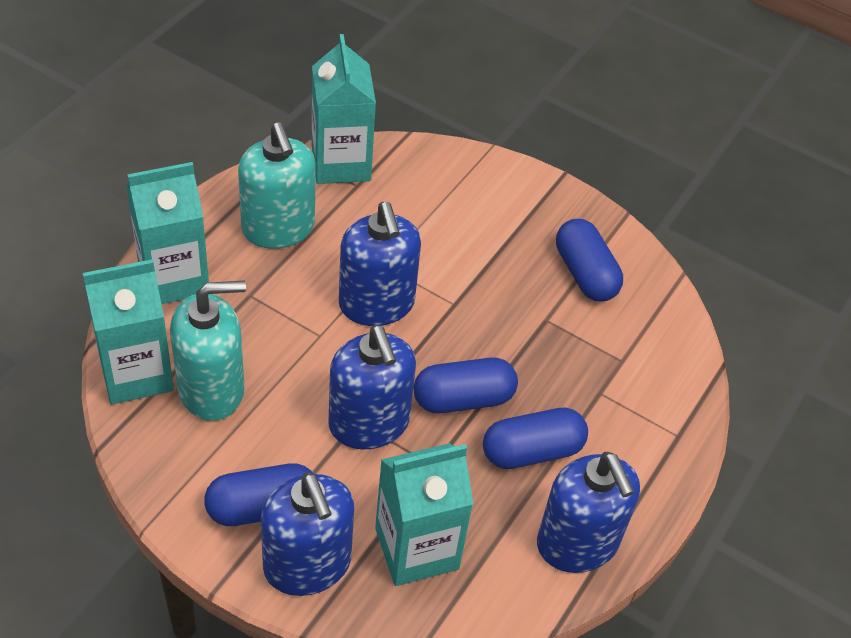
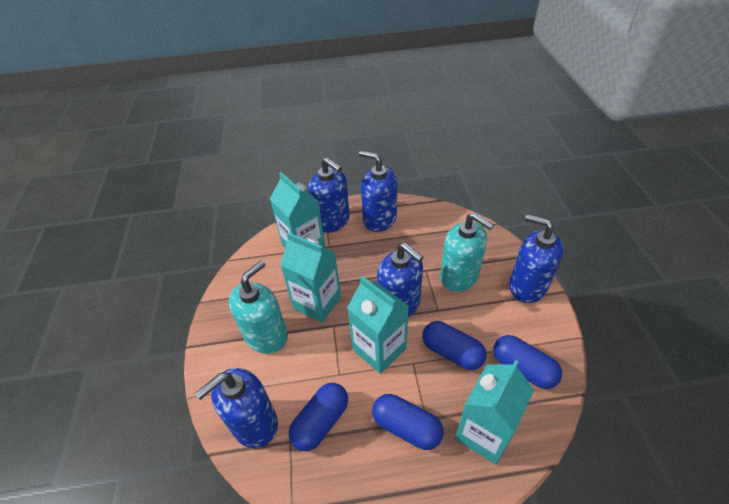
blue soap dispenser: 4 -> 5

